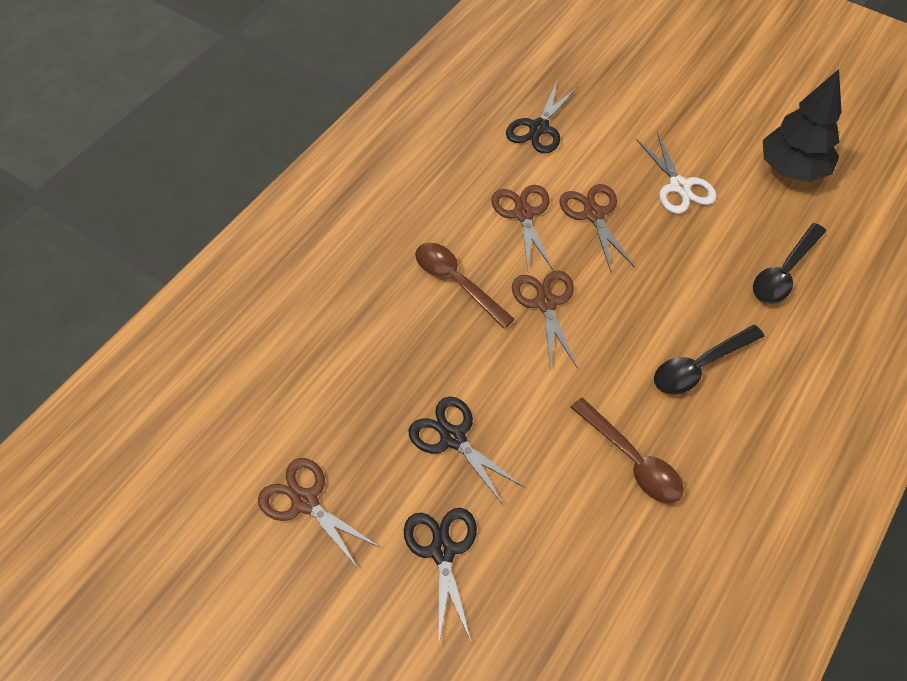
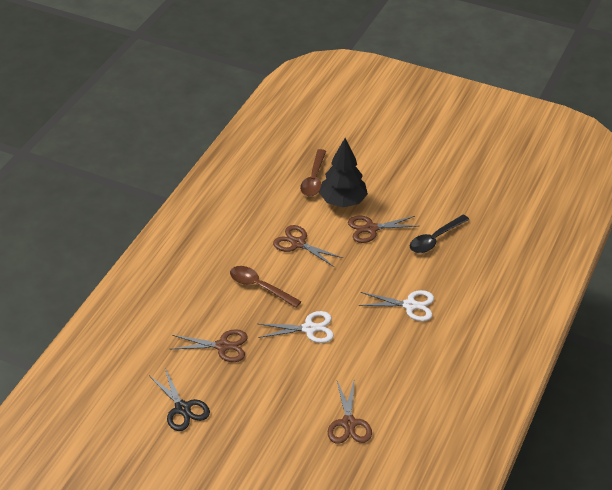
black scissors: 3 -> 1
black spoon: 2 -> 1
white scissors: 1 -> 2

